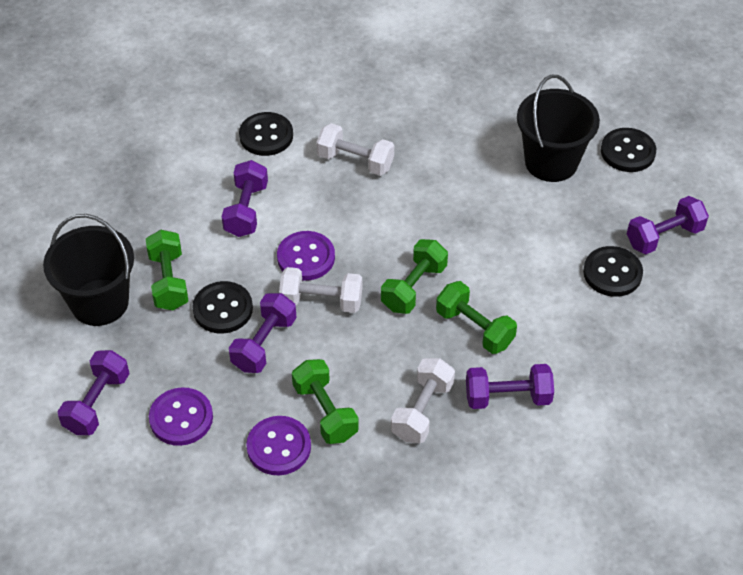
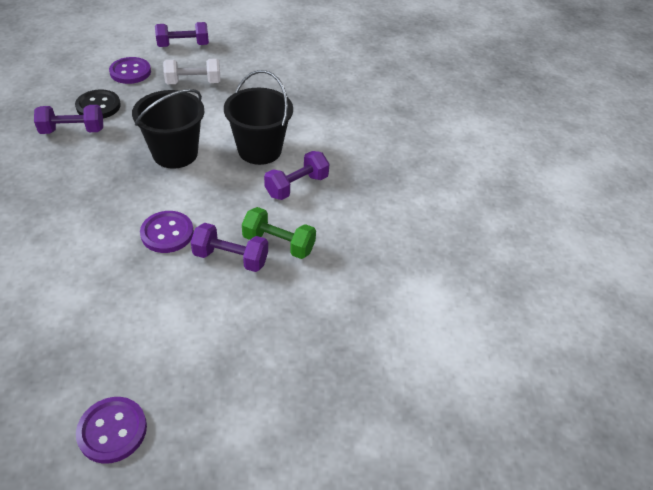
black button: 4 -> 1
green dumbbell: 4 -> 1
purple dumbbell: 5 -> 4
white dumbbell: 3 -> 1

